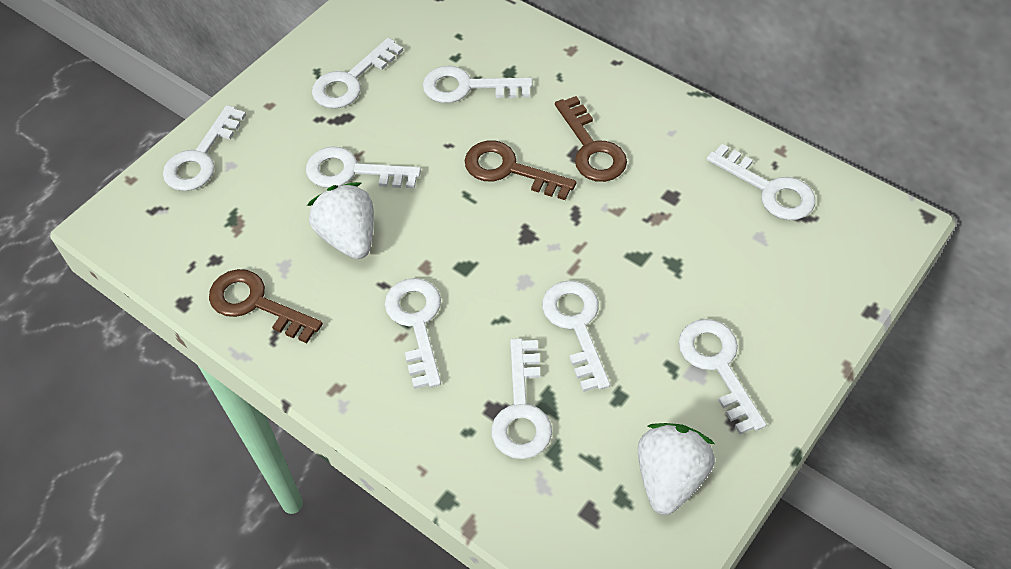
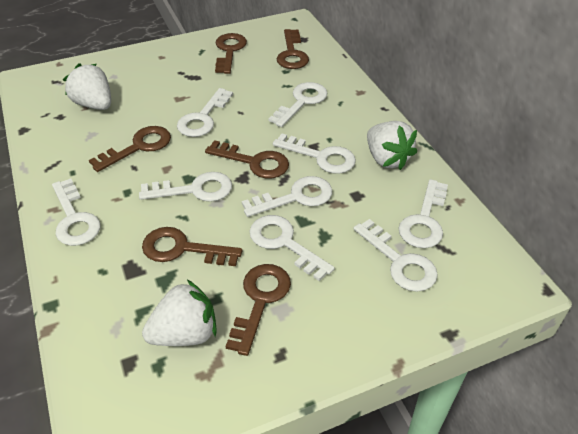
brown key: 3 -> 6
white strawberry: 2 -> 3

